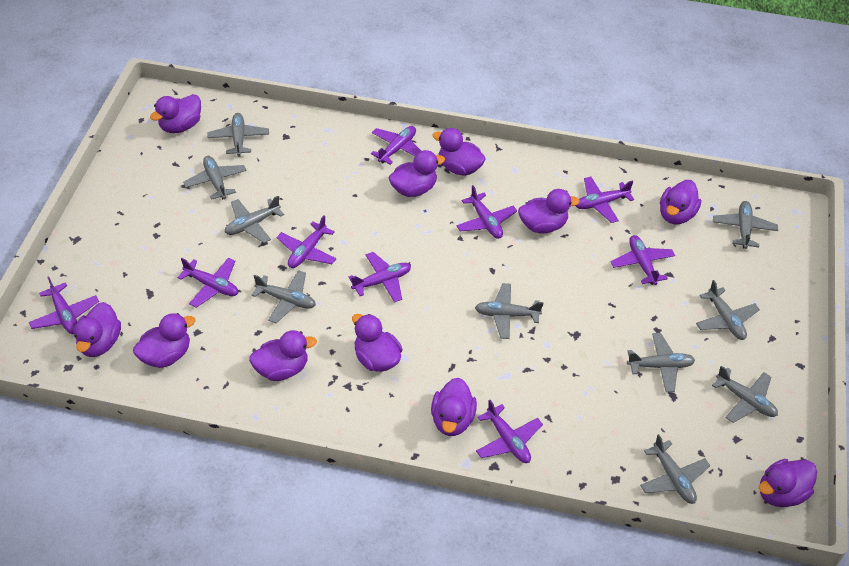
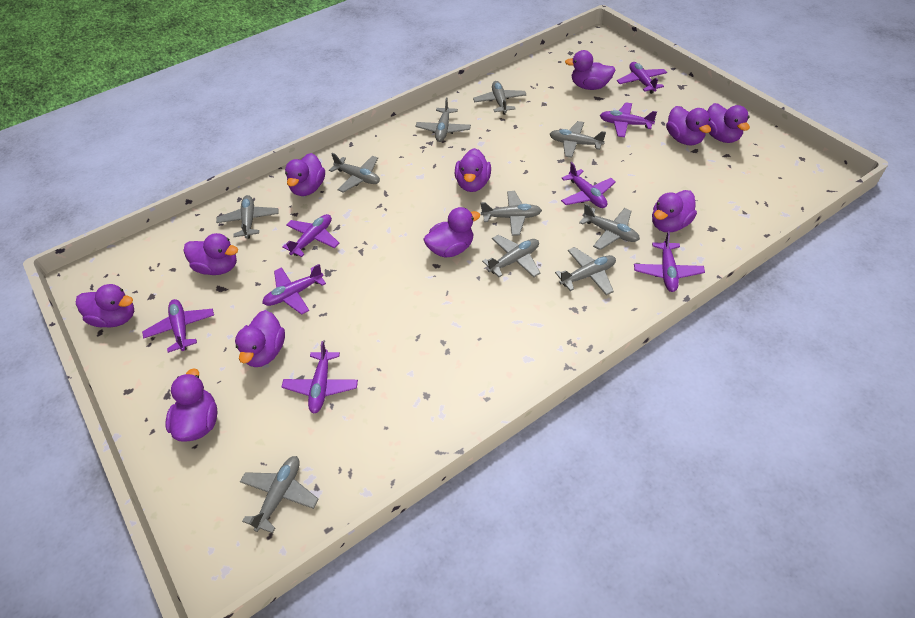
purple plane: 9 -> 8

